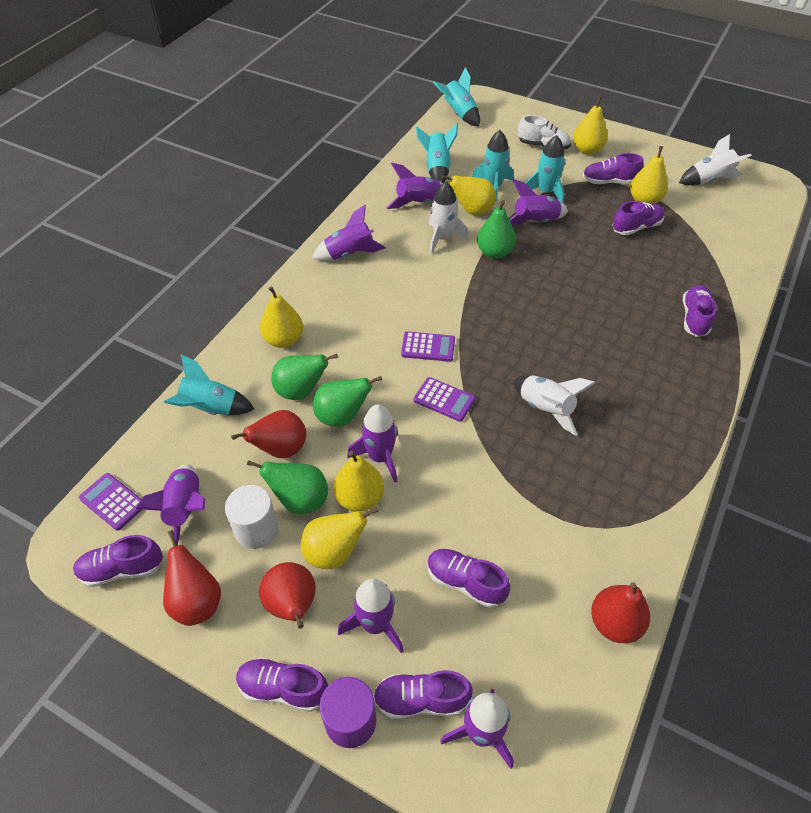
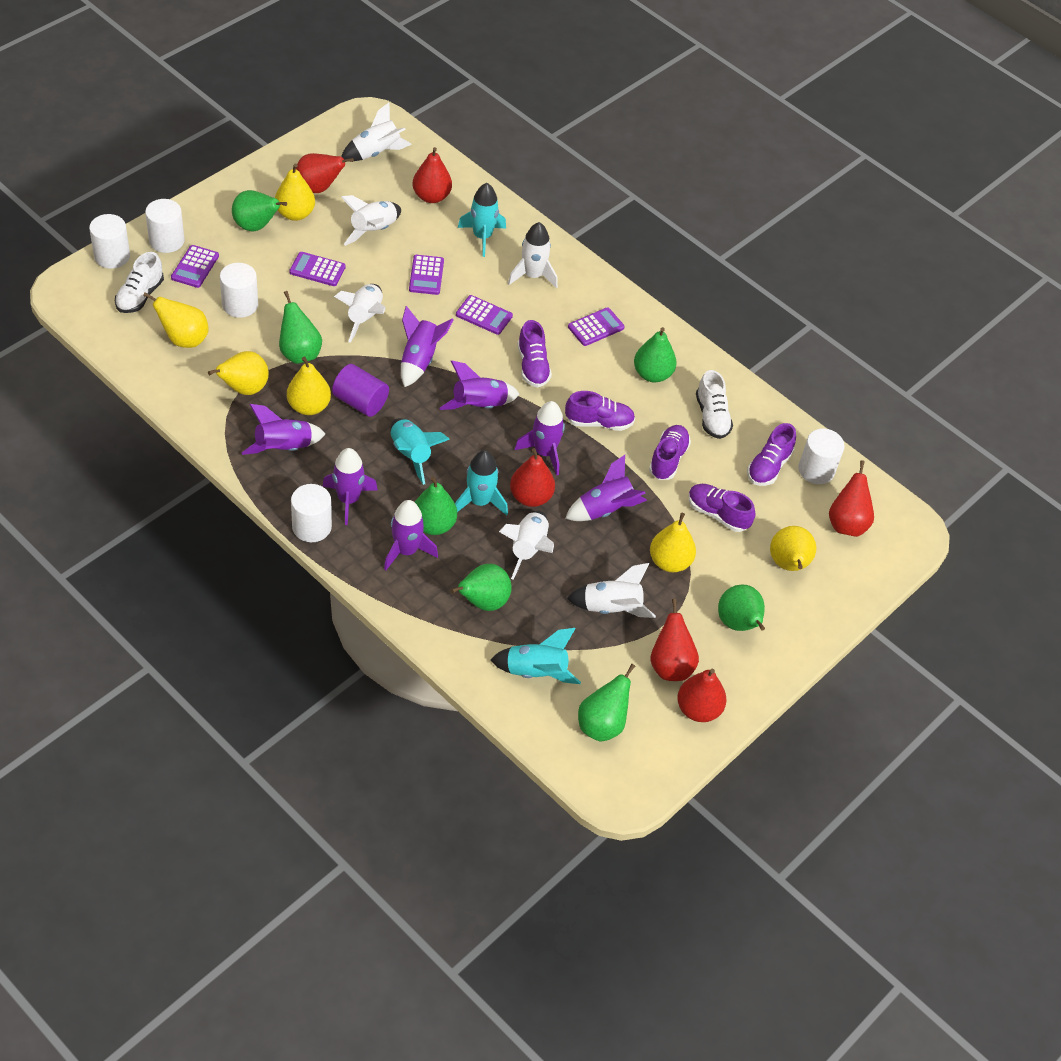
green pear: 4 -> 7
purple calculator: 3 -> 5
purple shoe: 7 -> 5
red pear: 4 -> 6
turquoise rocket: 5 -> 4
white cylinder: 1 -> 5
white rocket: 3 -> 6
white shoe: 1 -> 2

